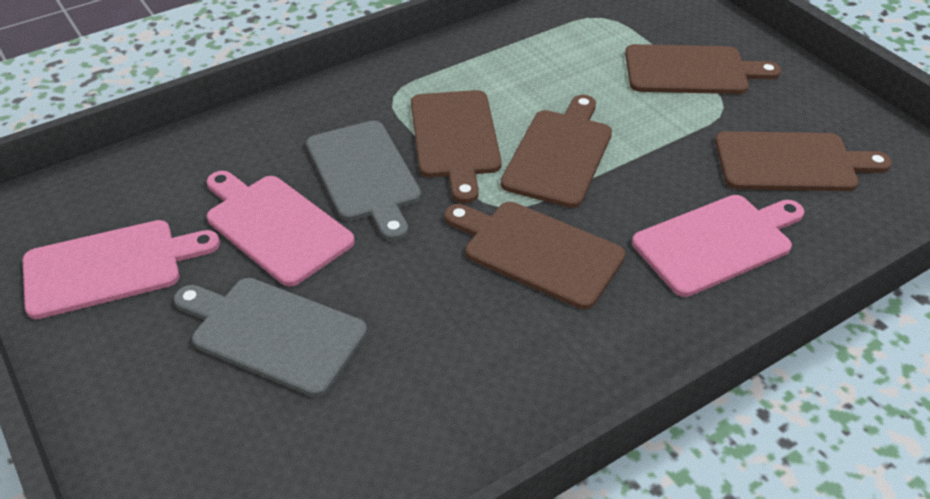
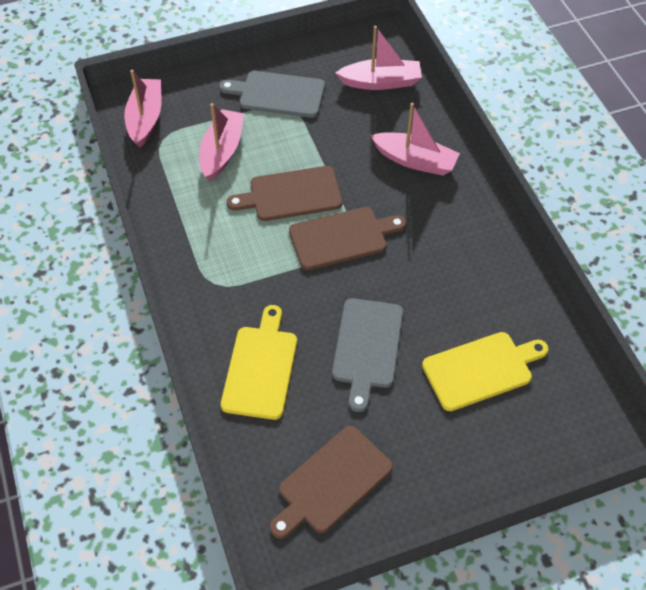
brown cutting board: 5 -> 3
pink boat: 0 -> 4
pink cutting board: 3 -> 0
yellow cutting board: 0 -> 2

